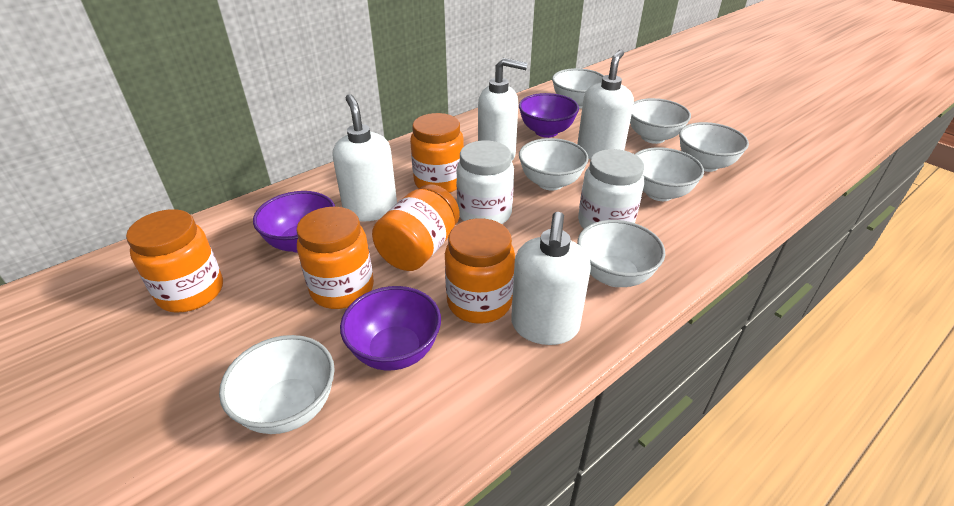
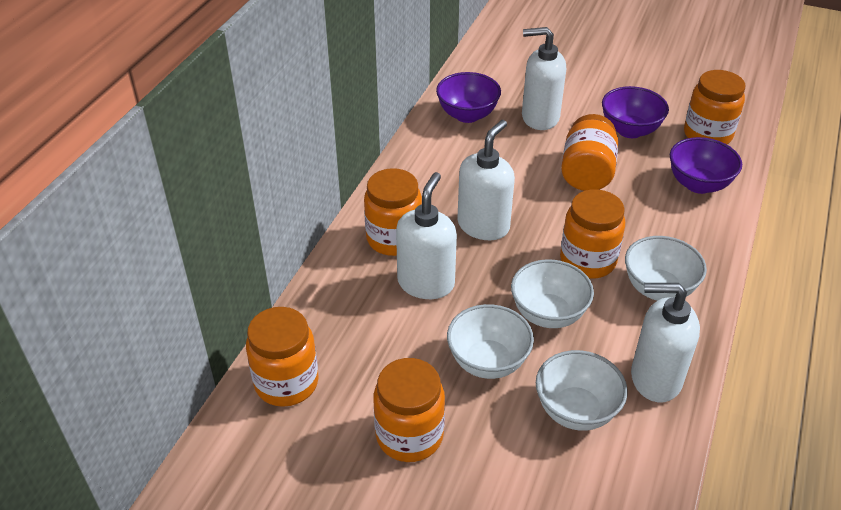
orange jar: 5 -> 6
white bowl: 7 -> 4
white jar: 2 -> 0

